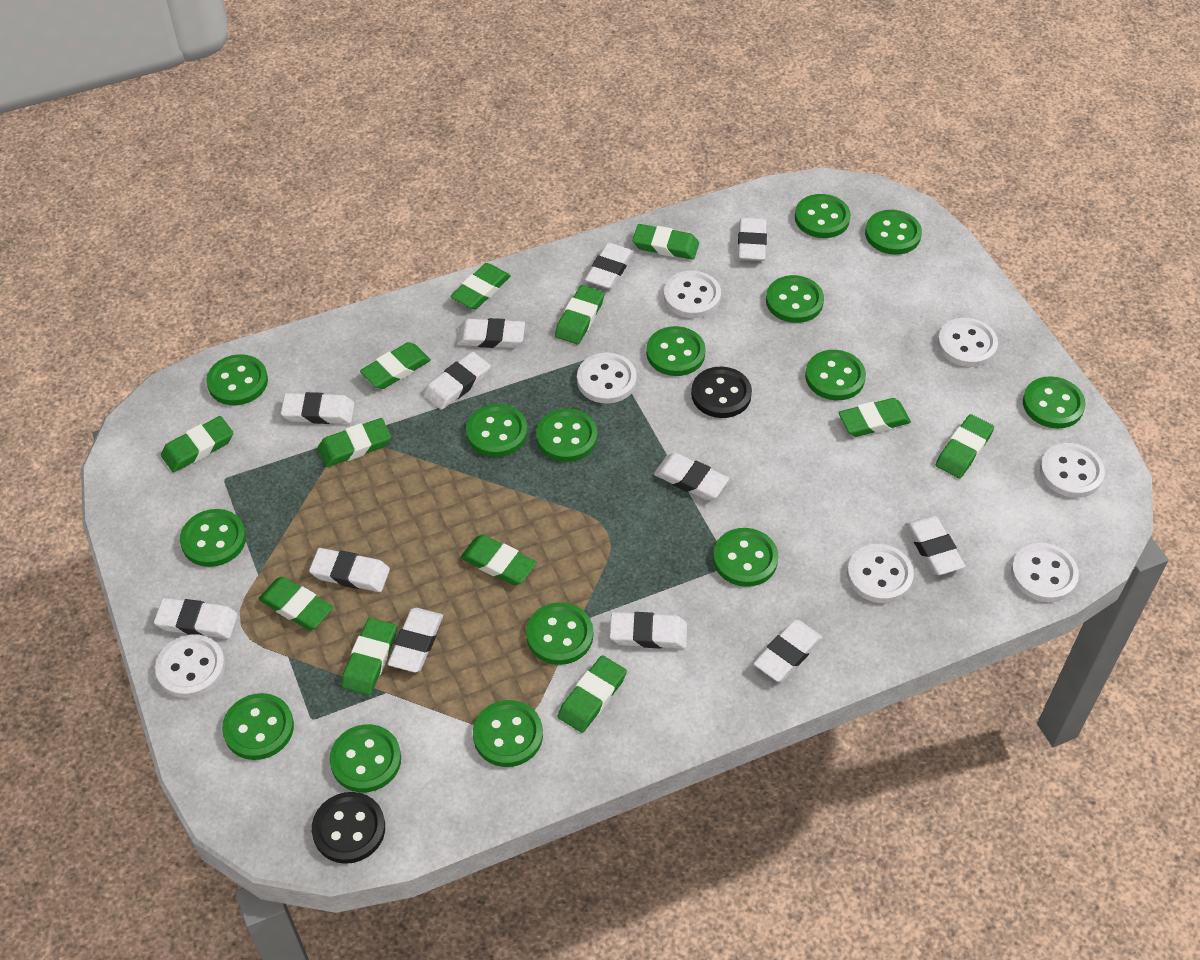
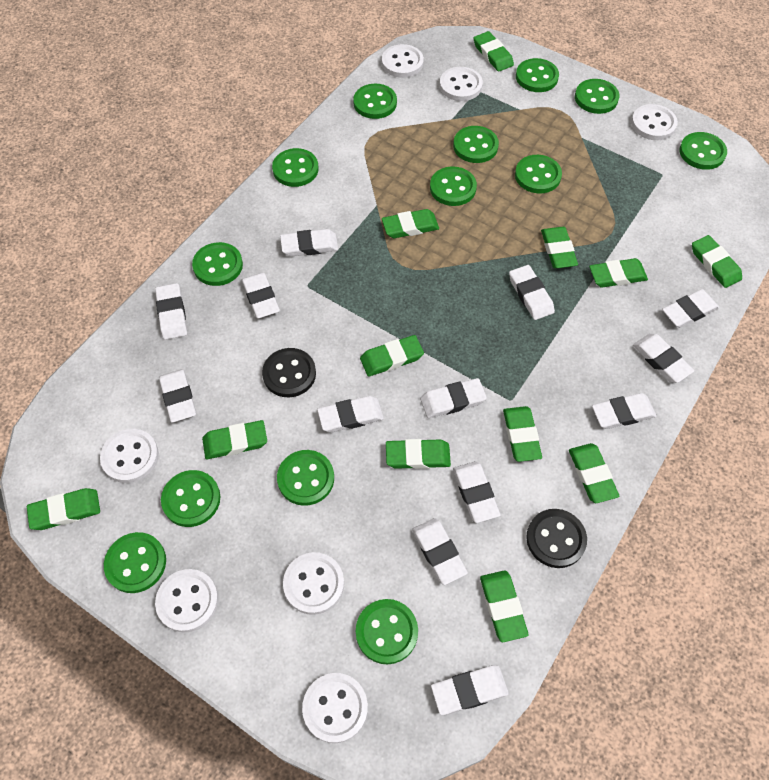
green button: 15 -> 13
white eraser: 12 -> 13

